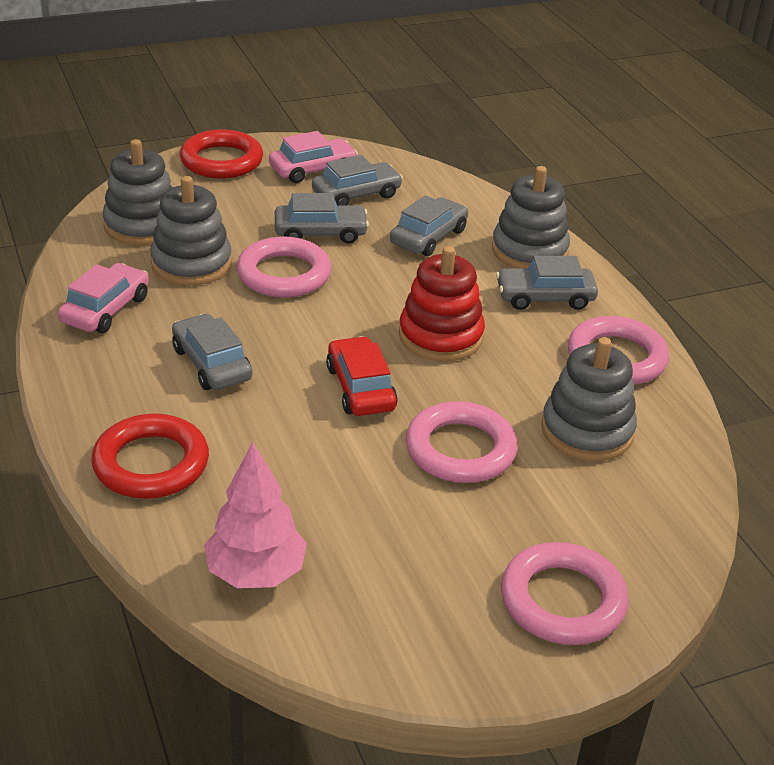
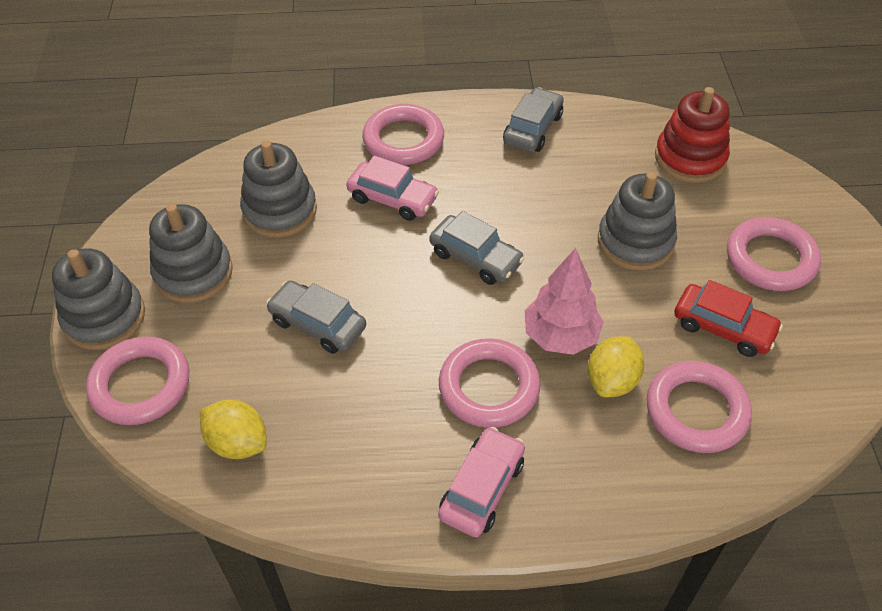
grey car: 5 -> 3
pink ring: 4 -> 5
red ring: 2 -> 0
yellow lemon: 0 -> 2

